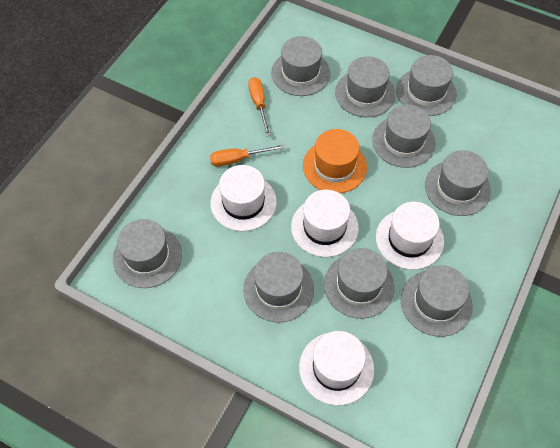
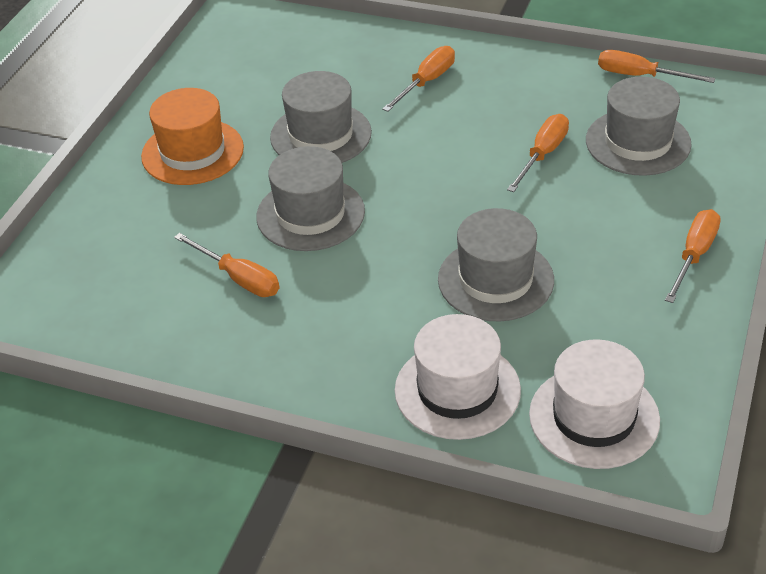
grey hat: 9 -> 4
orange screwdriver: 2 -> 5
white hat: 4 -> 2

